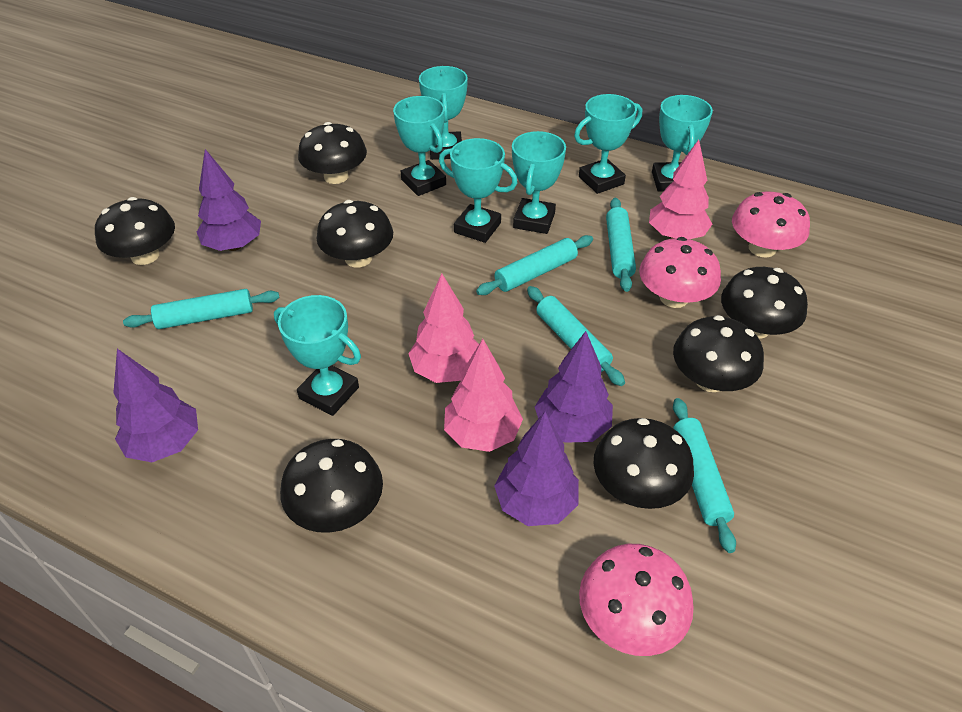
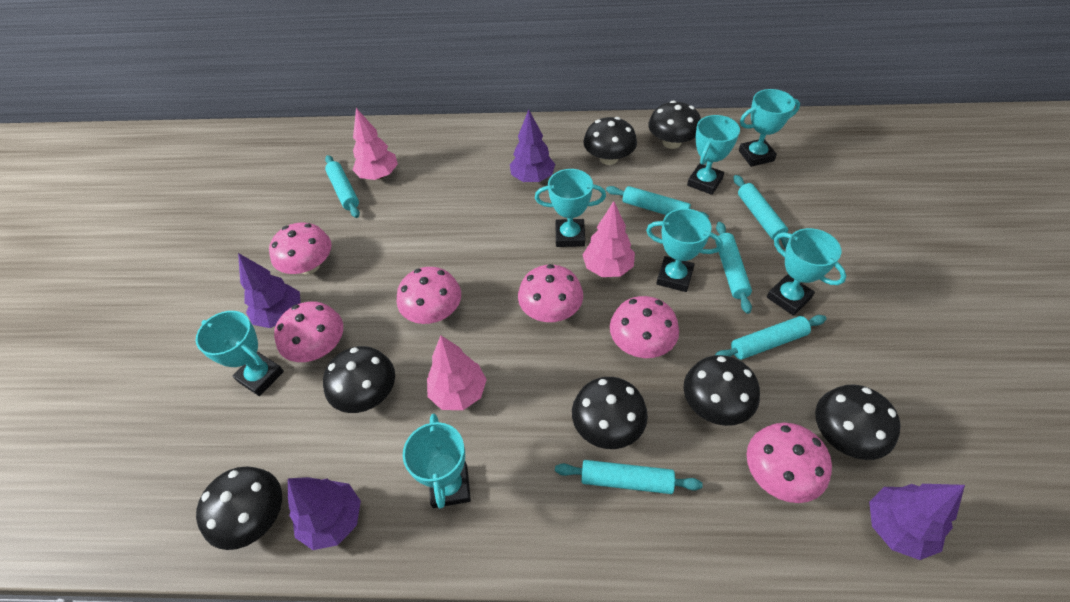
pink mushroom: 3 -> 6
turquoise rolling pin: 5 -> 6

